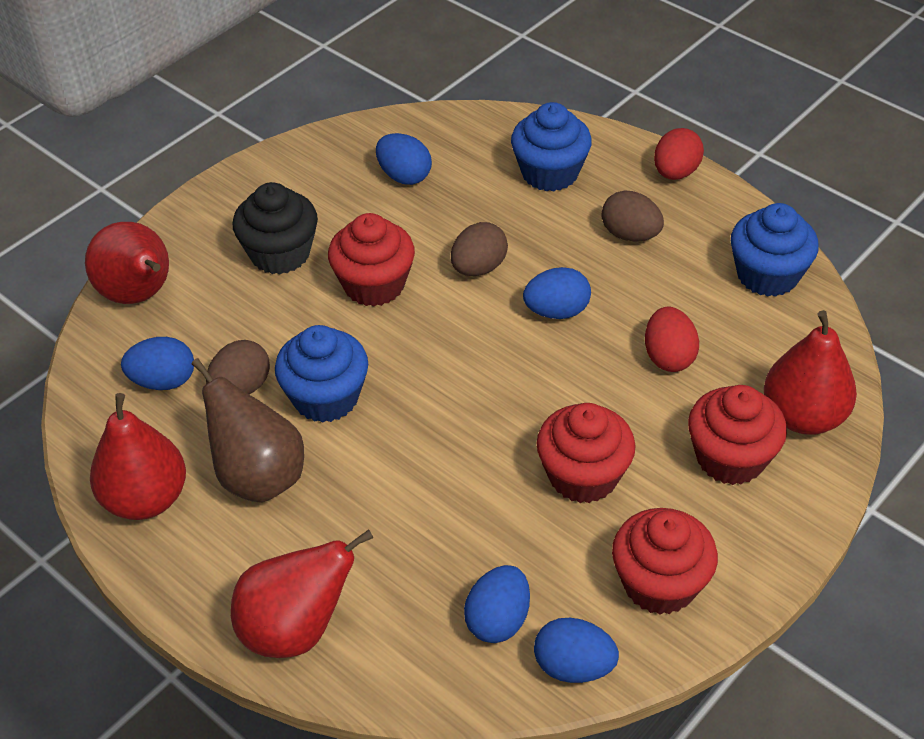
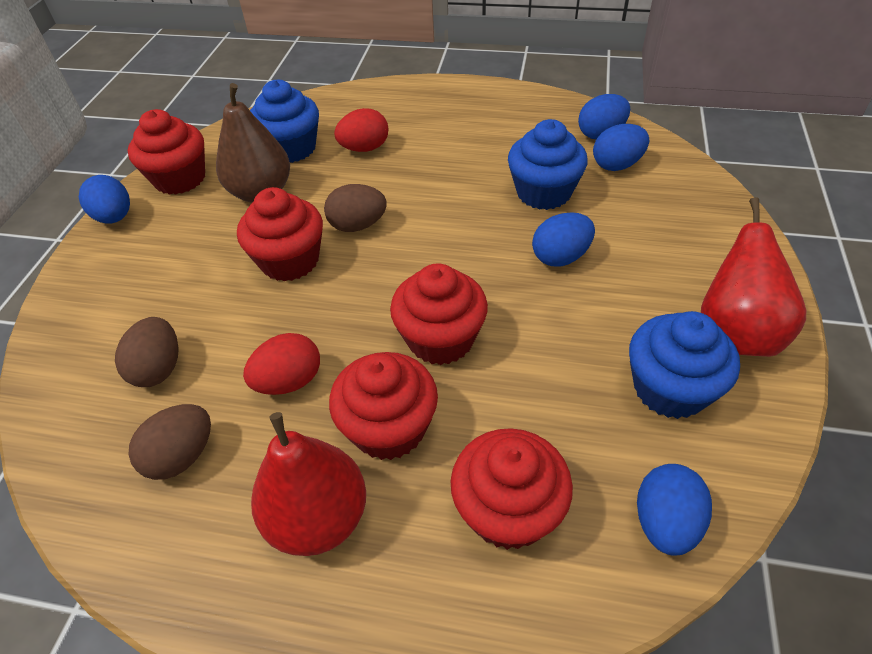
black cupcake: 1 -> 0
red cupcake: 4 -> 5
red pear: 4 -> 2

